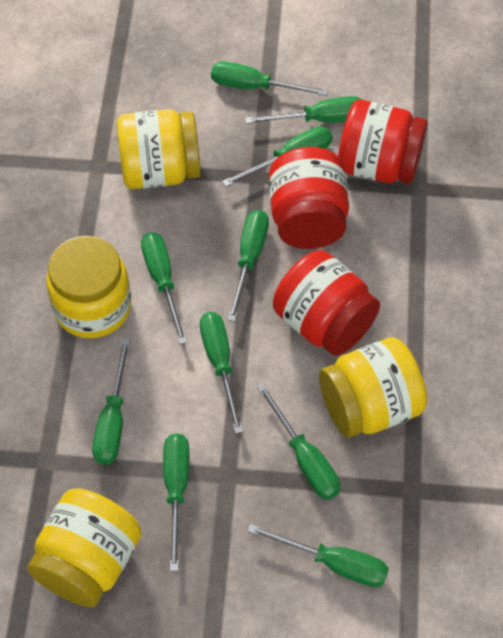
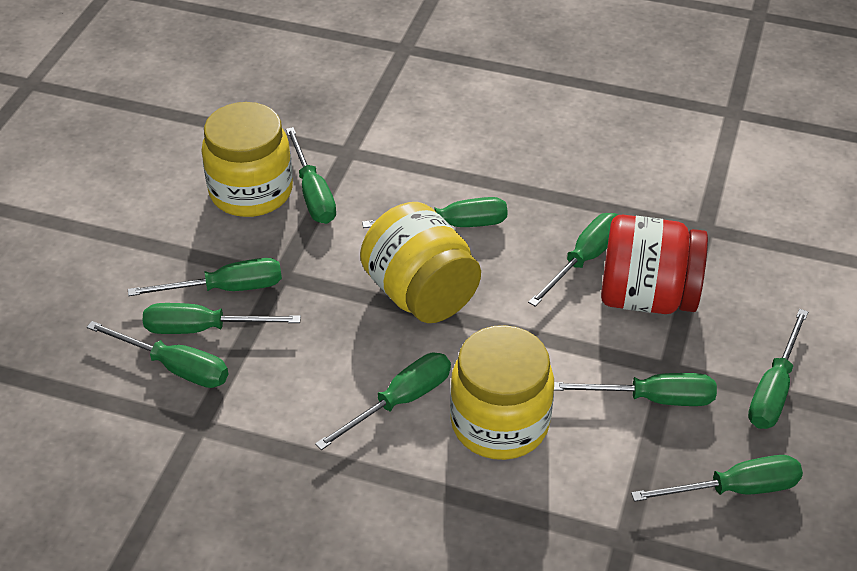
red jar: 3 -> 1
yellow jar: 4 -> 3

